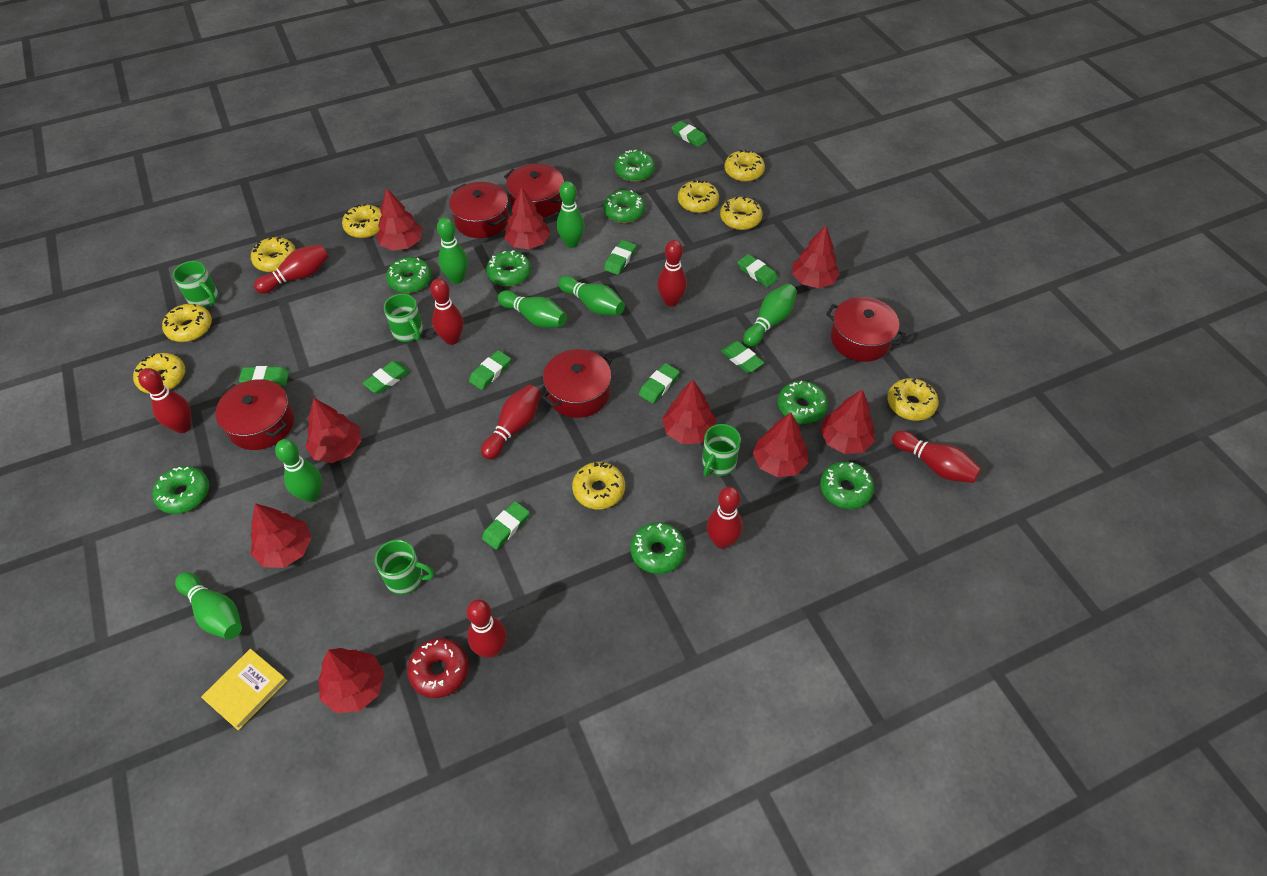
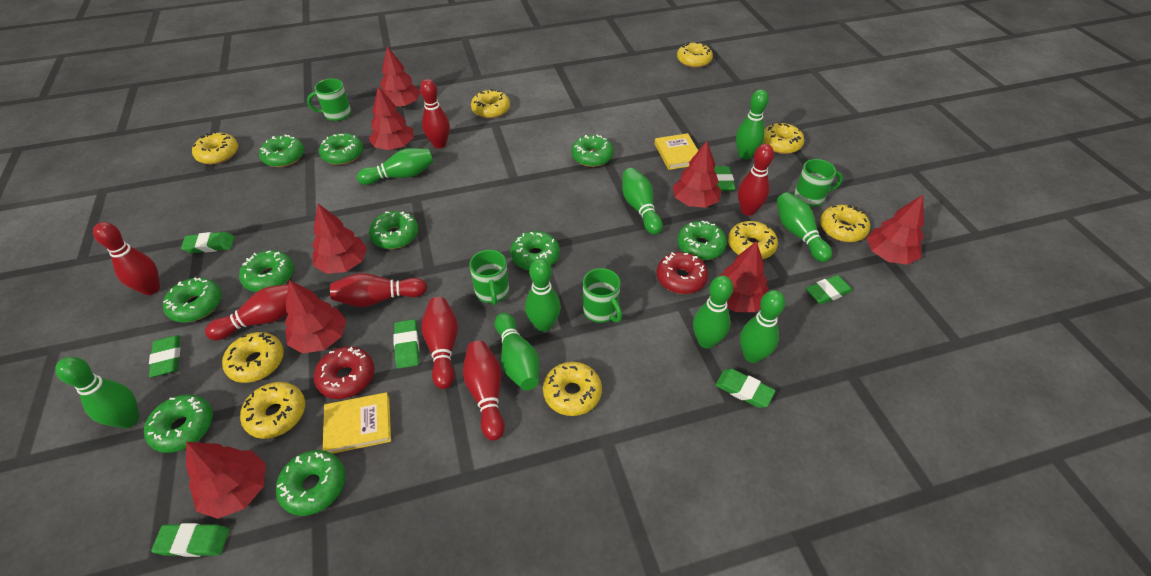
green bowling pin: 7 -> 9
green donut: 8 -> 10
green eraser: 9 -> 7
red bowling pin: 8 -> 7
red donut: 1 -> 2
red pot: 5 -> 0
red tree: 9 -> 8
yellow book: 1 -> 2

